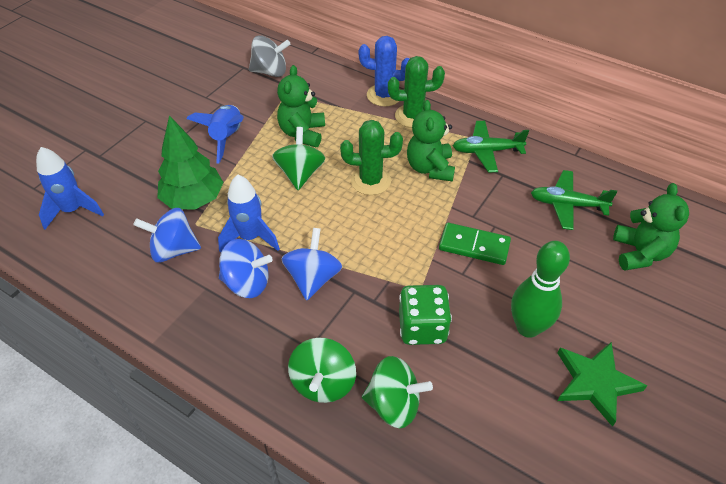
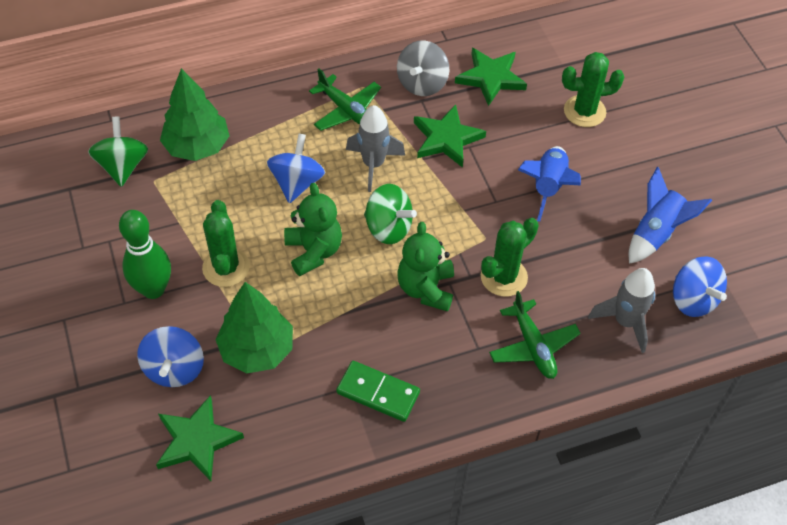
blue cactus: 1 -> 0
blue rocket: 3 -> 2
green cactus: 2 -> 3
green dice: 1 -> 0
green spinning top: 3 -> 2
green star: 1 -> 3
green teddy bear: 3 -> 2
green tree: 1 -> 2
grey rocket: 0 -> 2

